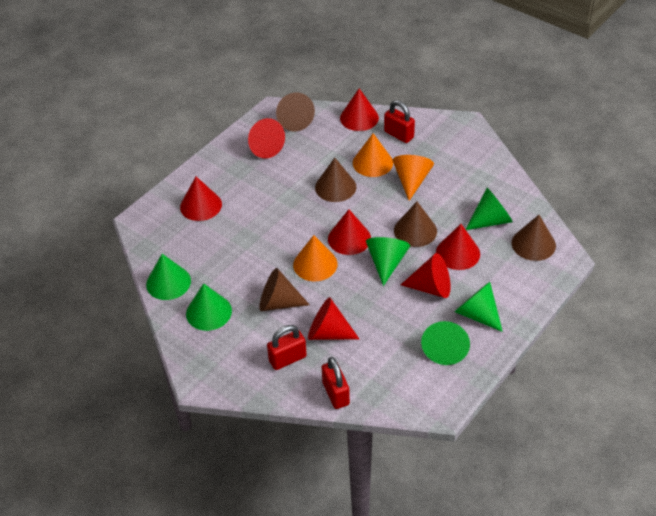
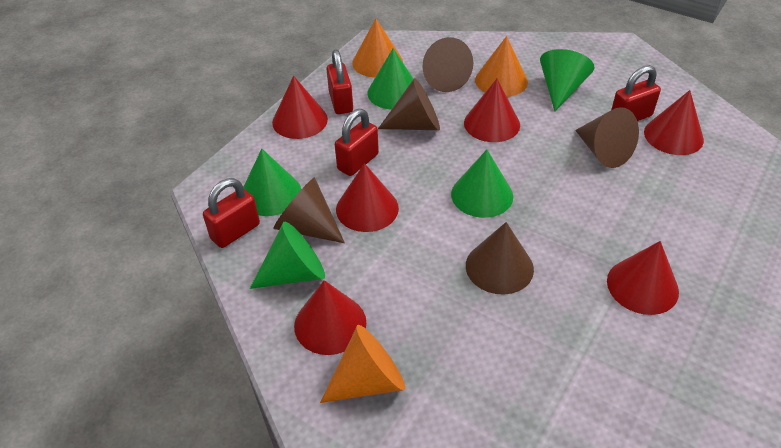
green cone: 6 -> 5
red cone: 7 -> 6
red padlock: 3 -> 4

